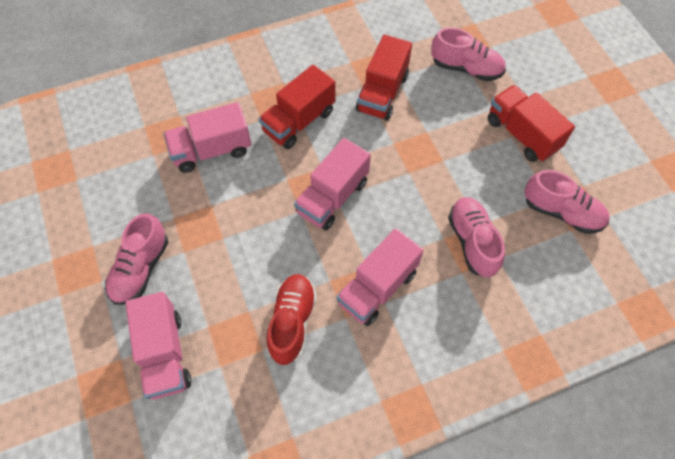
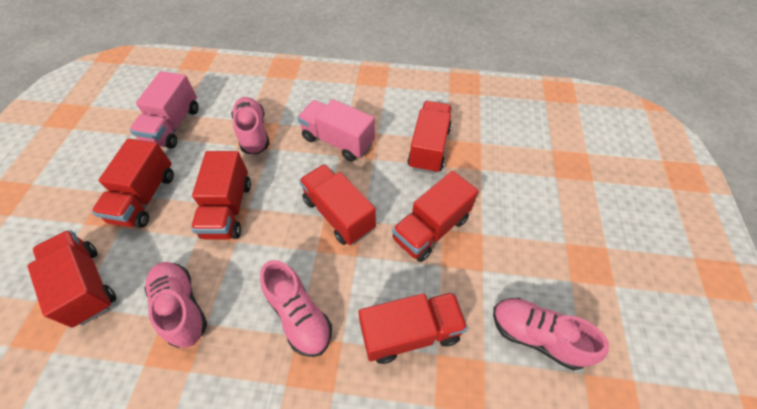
pink truck: 4 -> 2
red shoe: 1 -> 0
red truck: 3 -> 7

